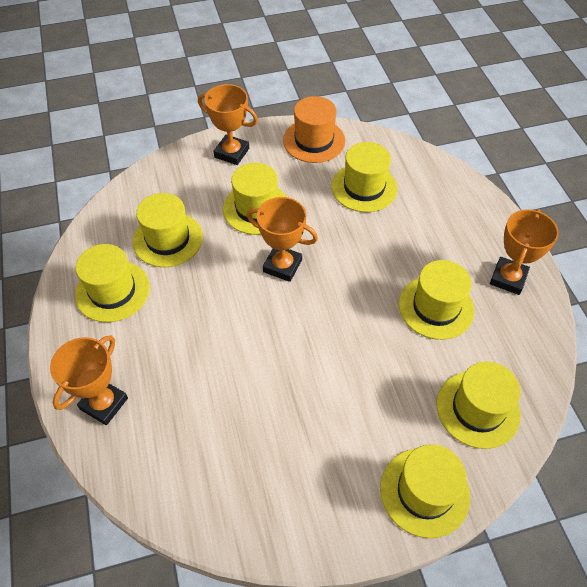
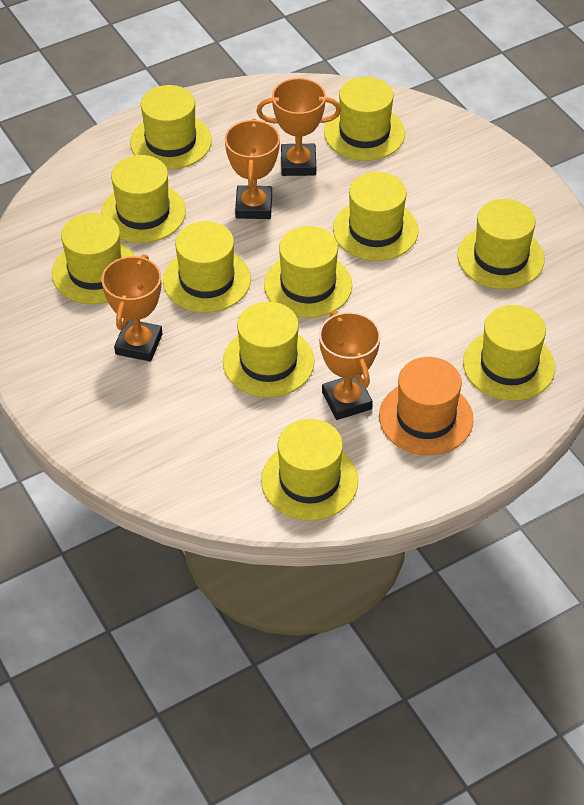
yellow hat: 7 -> 11

